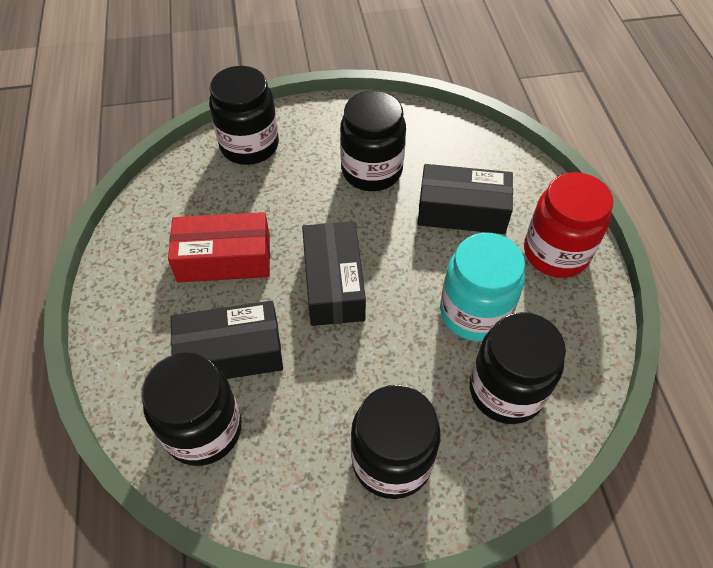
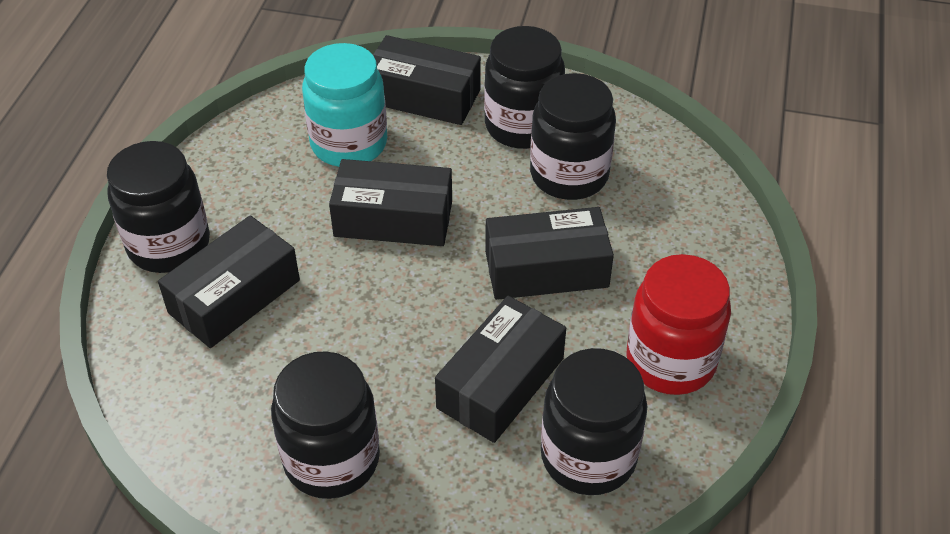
black box: 3 -> 5
red box: 1 -> 0

